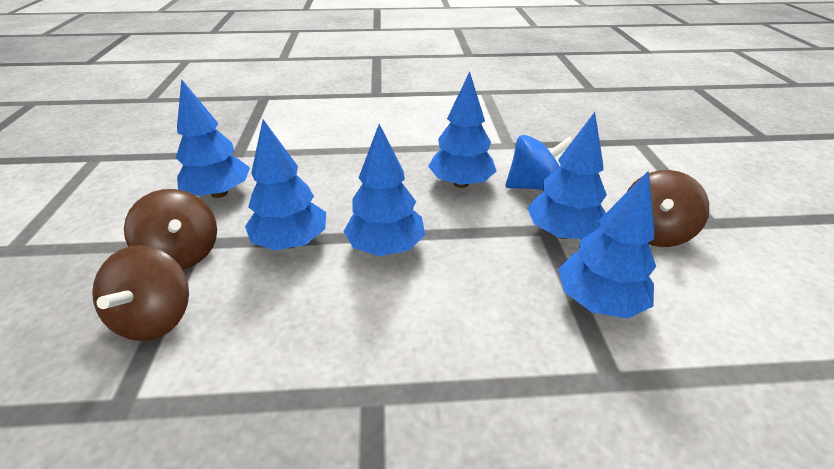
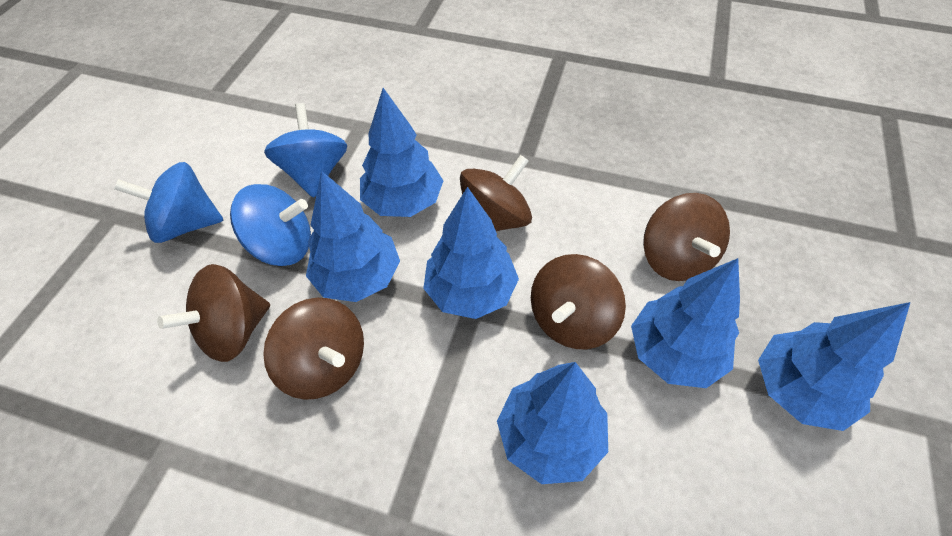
blue spinning top: 1 -> 3
brown spinning top: 3 -> 5

